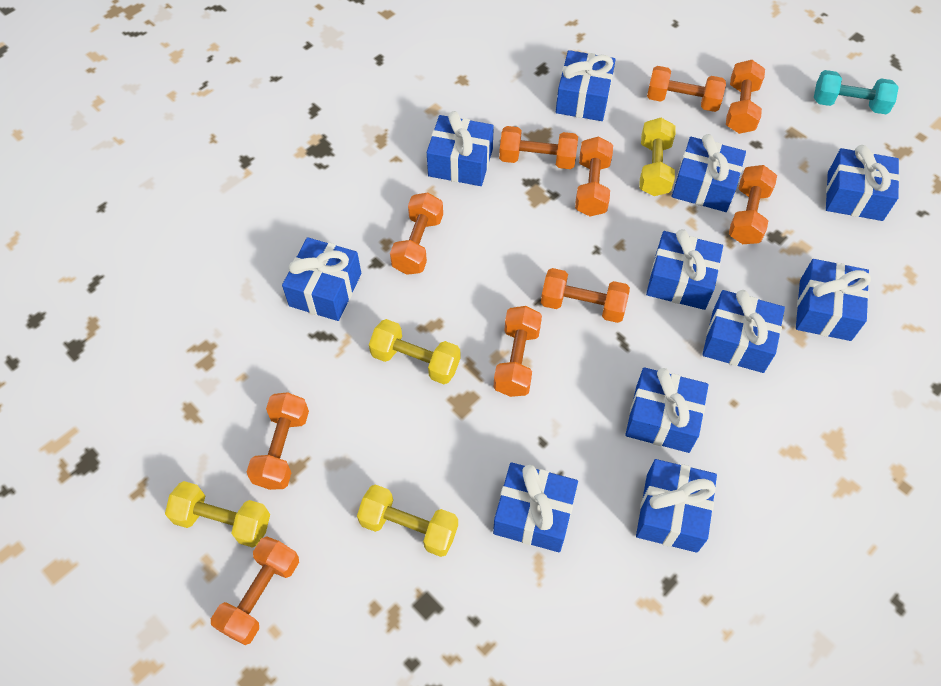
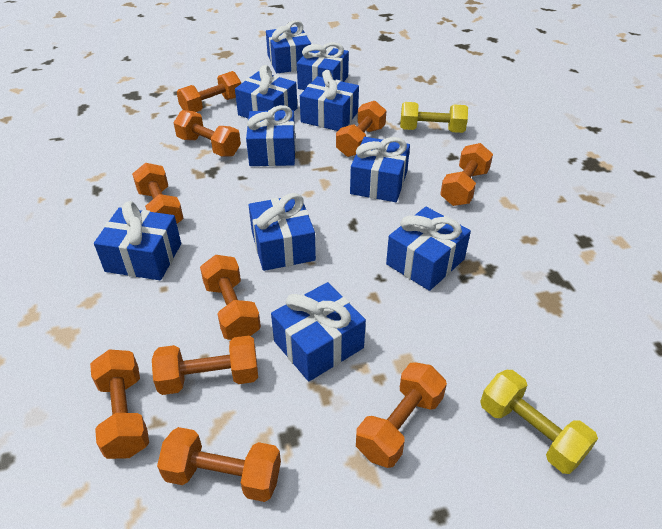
blue gift: 11 -> 10
turquoise dumbbell: 1 -> 0
yellow dumbbell: 4 -> 2

